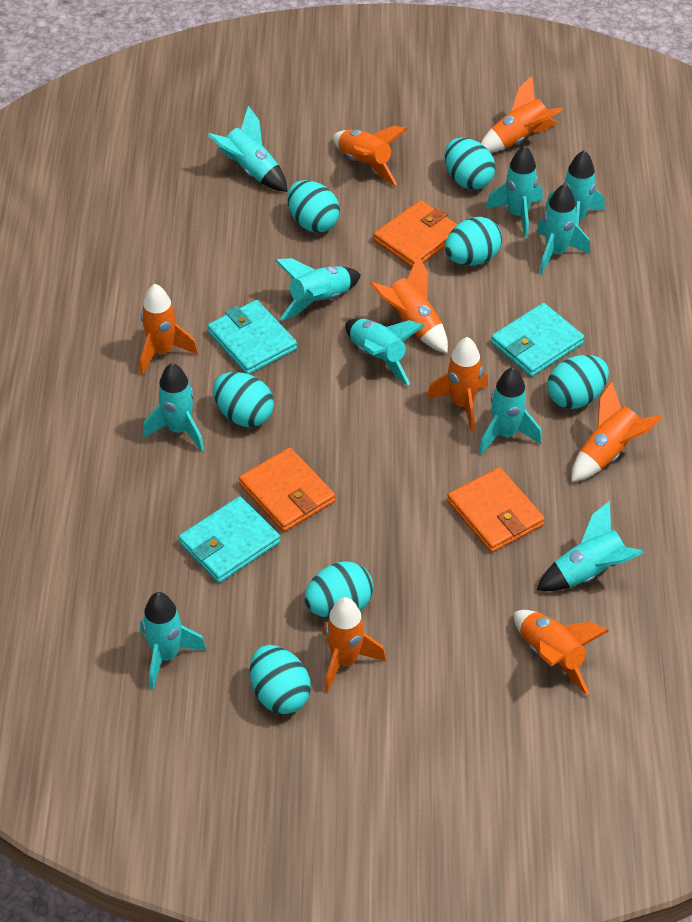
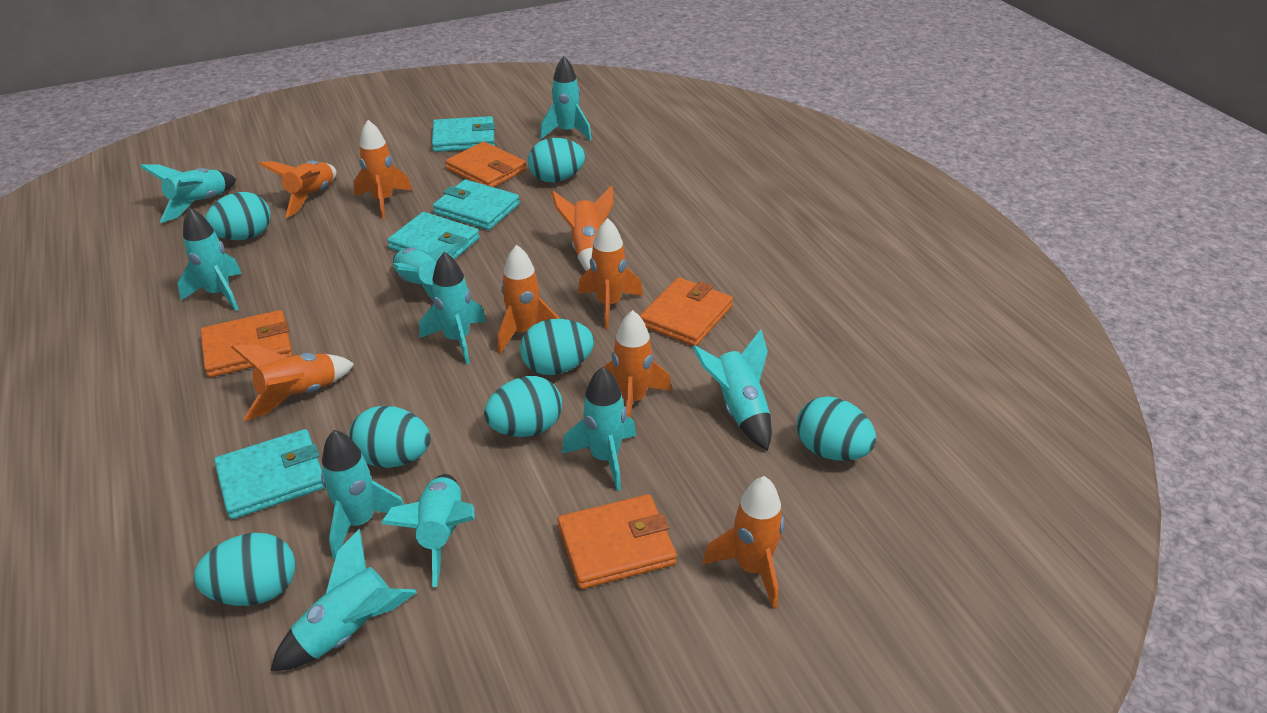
orange wallet: 3 -> 4
turquoise wallet: 3 -> 4

